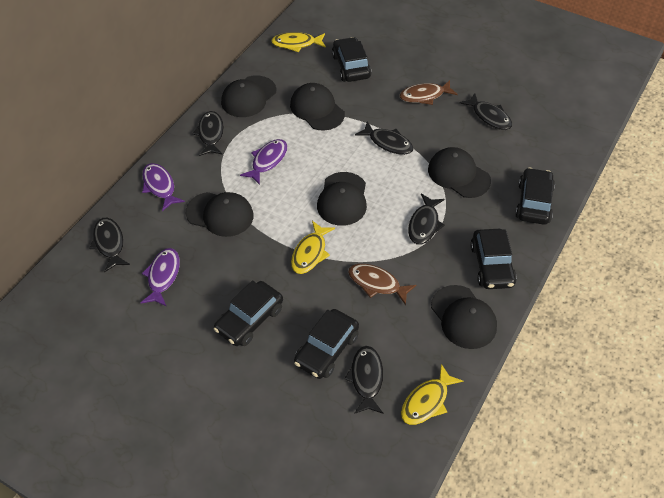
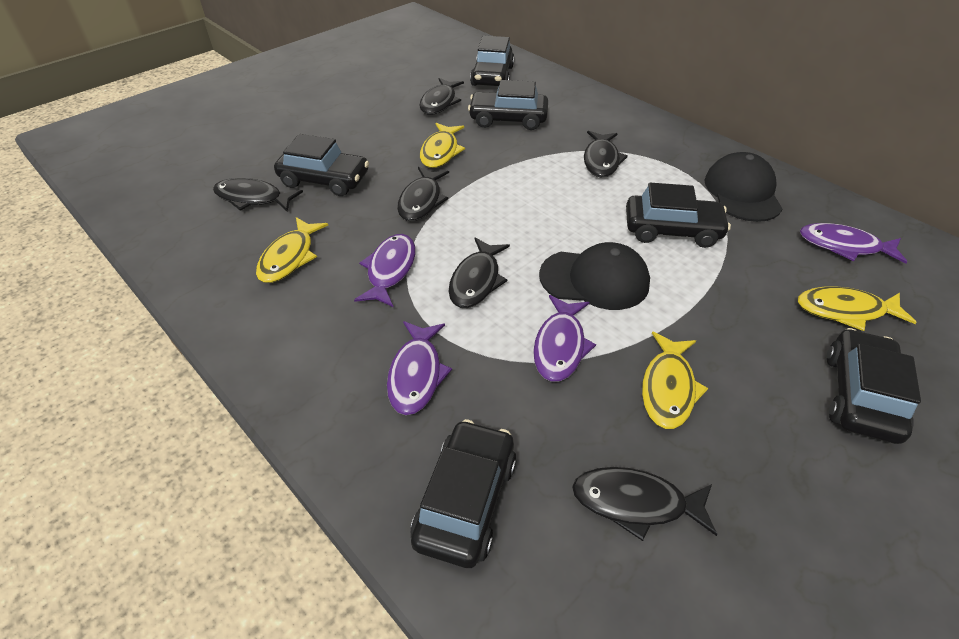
black cap: 6 -> 2
black car: 5 -> 6
brown fish: 2 -> 0
purple fish: 3 -> 4
yellow fish: 3 -> 4

